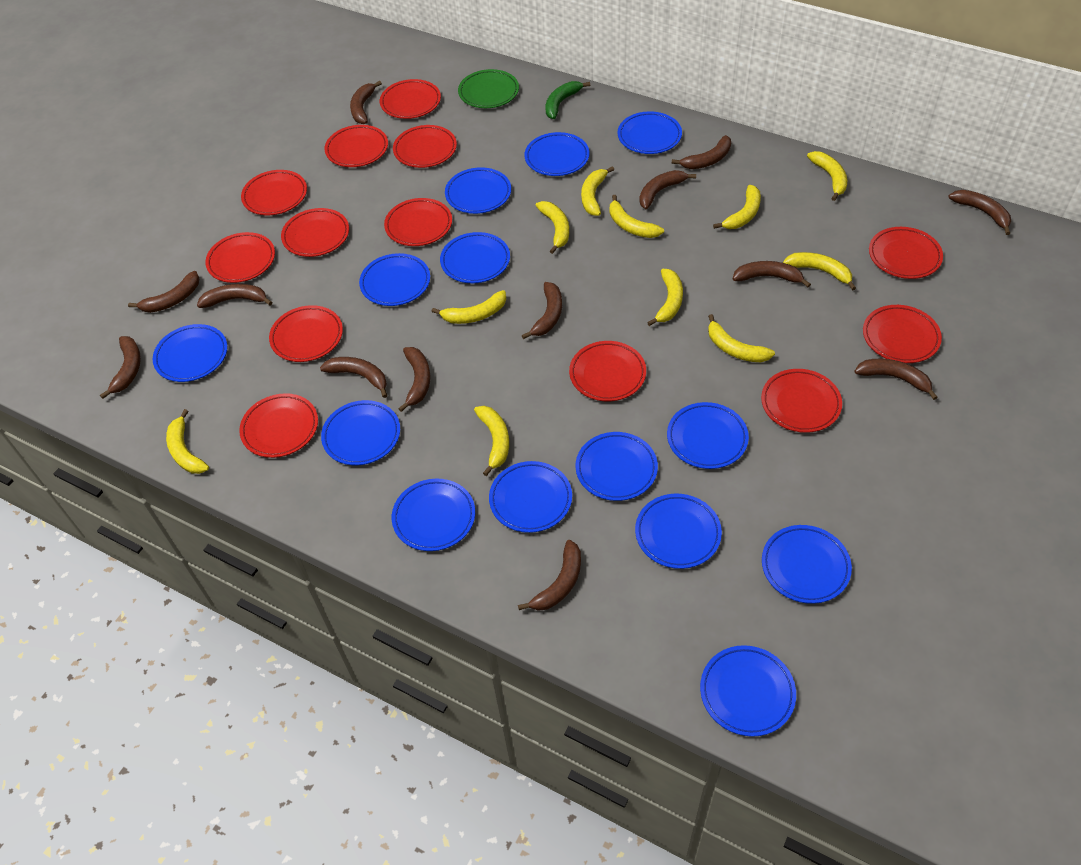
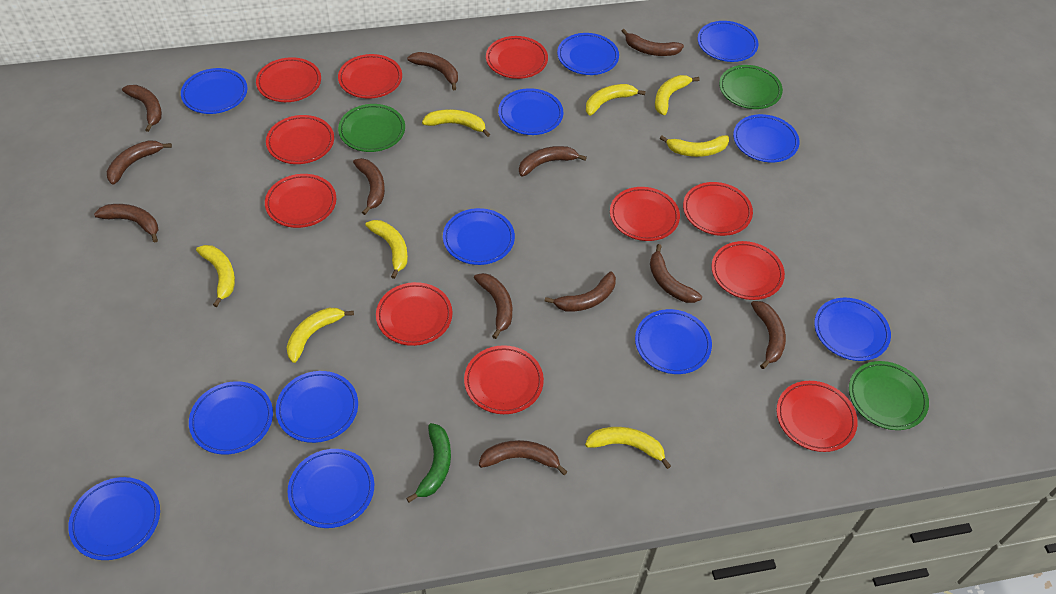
blue plate: 14 -> 12
brown banana: 13 -> 12
green plate: 1 -> 3
red plate: 13 -> 11
yellow banana: 11 -> 8

